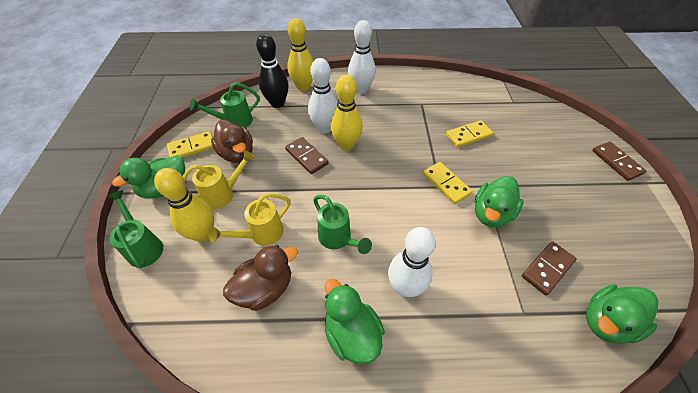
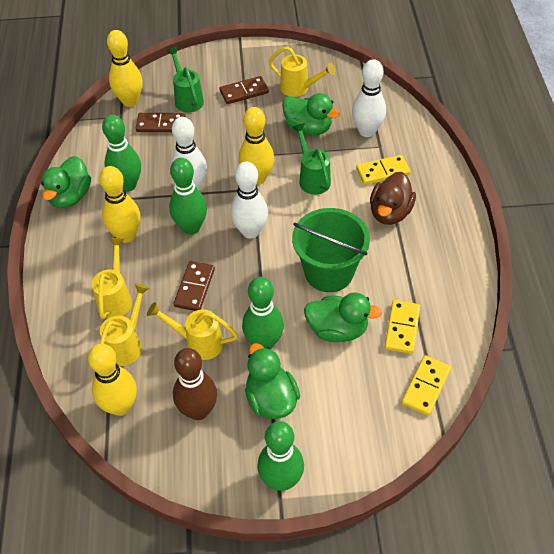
black bowling pin: 1 -> 0
brown bowling pin: 0 -> 1
brown duck: 2 -> 1
green bowling pin: 0 -> 4
green bucket: 0 -> 1
green watering can: 3 -> 2
yellow bowling pin: 3 -> 4
yellow watering can: 2 -> 4

